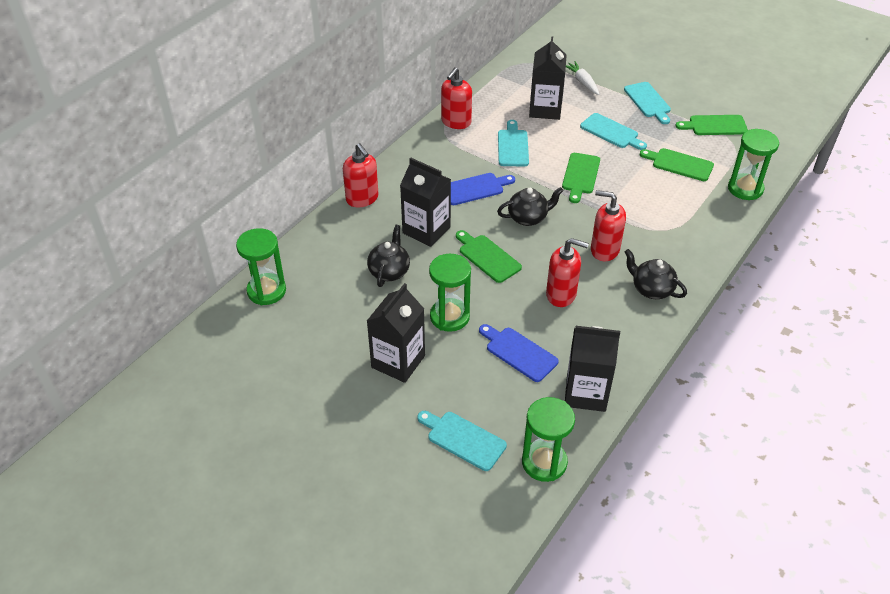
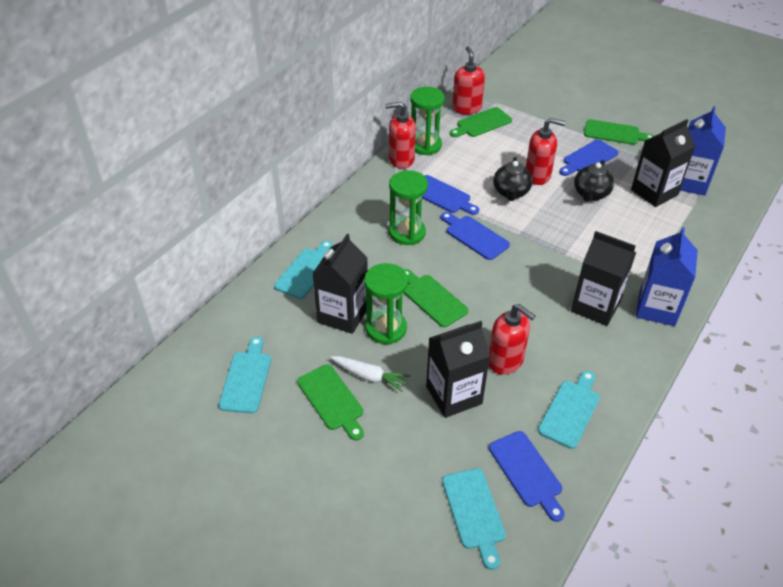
black teapot: 3 -> 2
blue carton: 0 -> 2
blue cutting board: 2 -> 4
green hourglass: 4 -> 3

